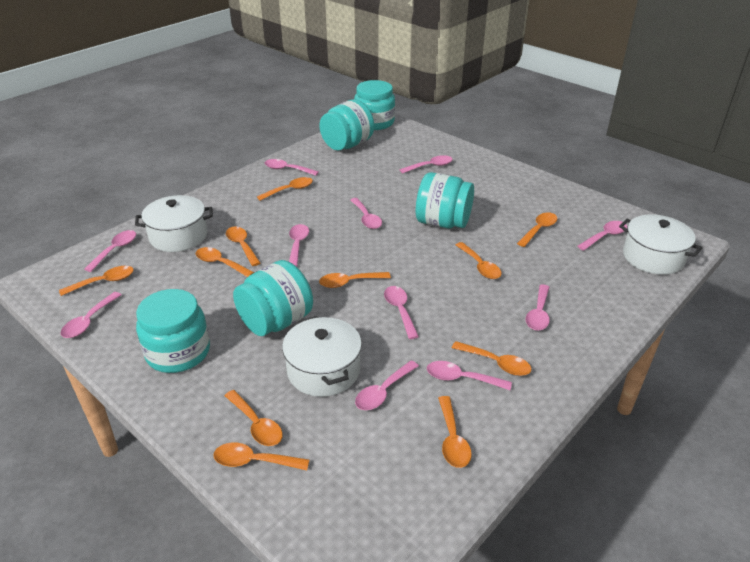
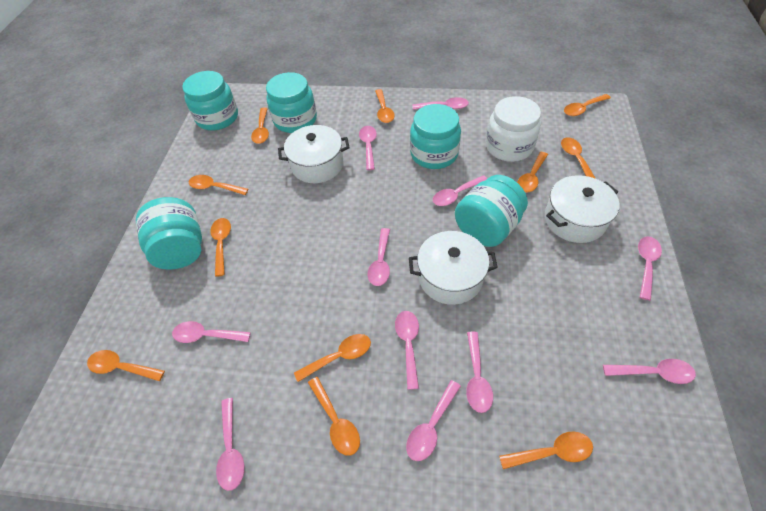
white jar: 0 -> 1

